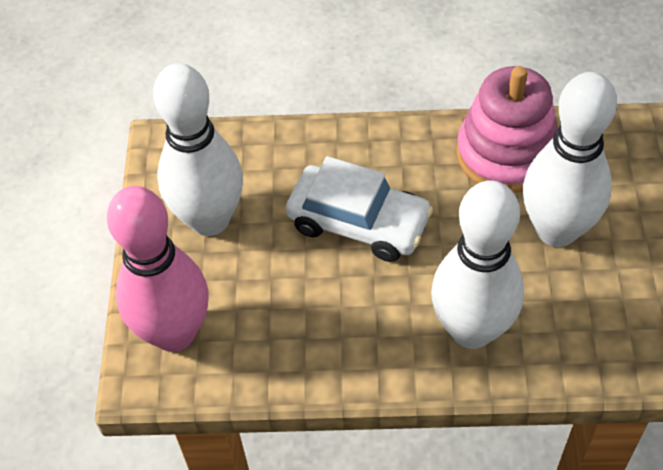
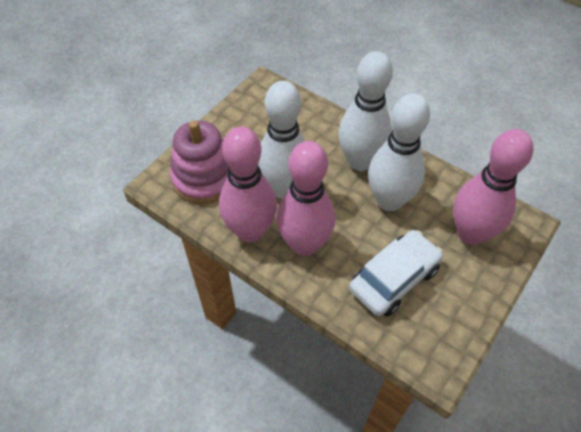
pink bowling pin: 1 -> 3

